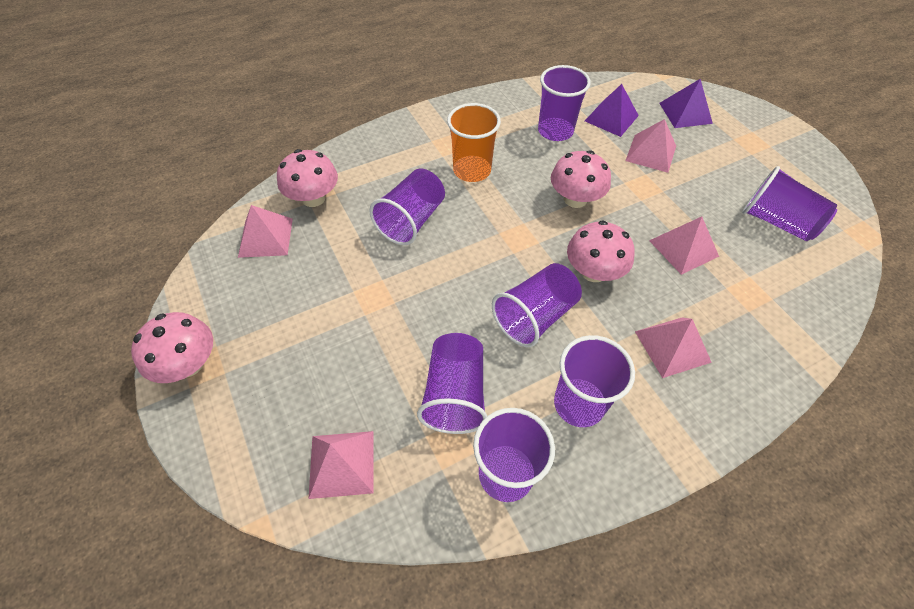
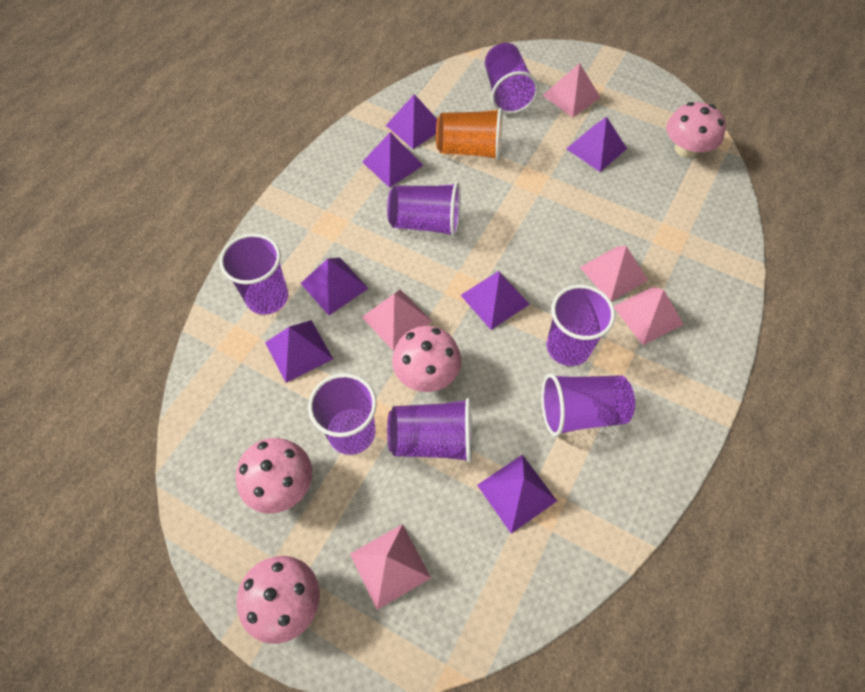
purple pyramid: 2 -> 7

